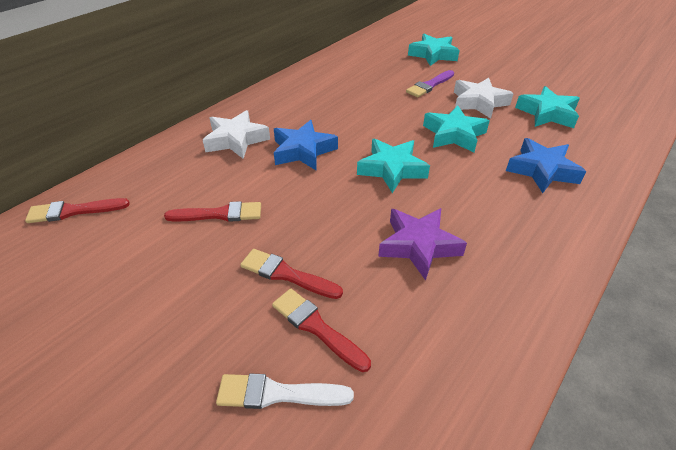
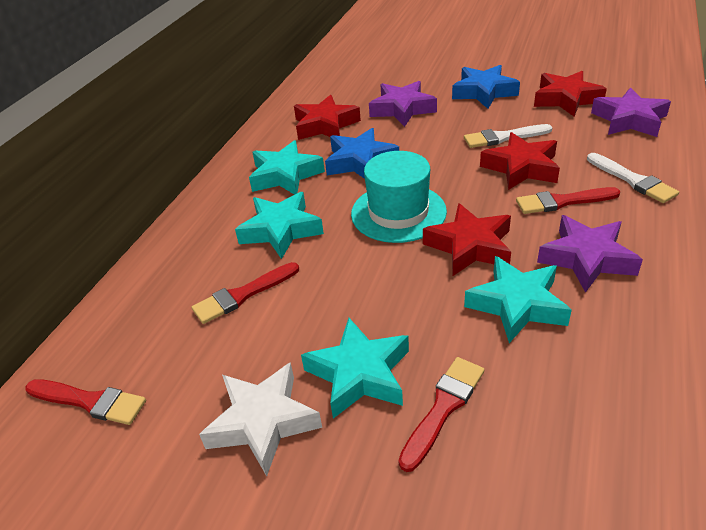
purple brush: 1 -> 0
purple star: 1 -> 3
red star: 0 -> 4
turquoise hat: 0 -> 1
white brush: 1 -> 2
white star: 2 -> 1

